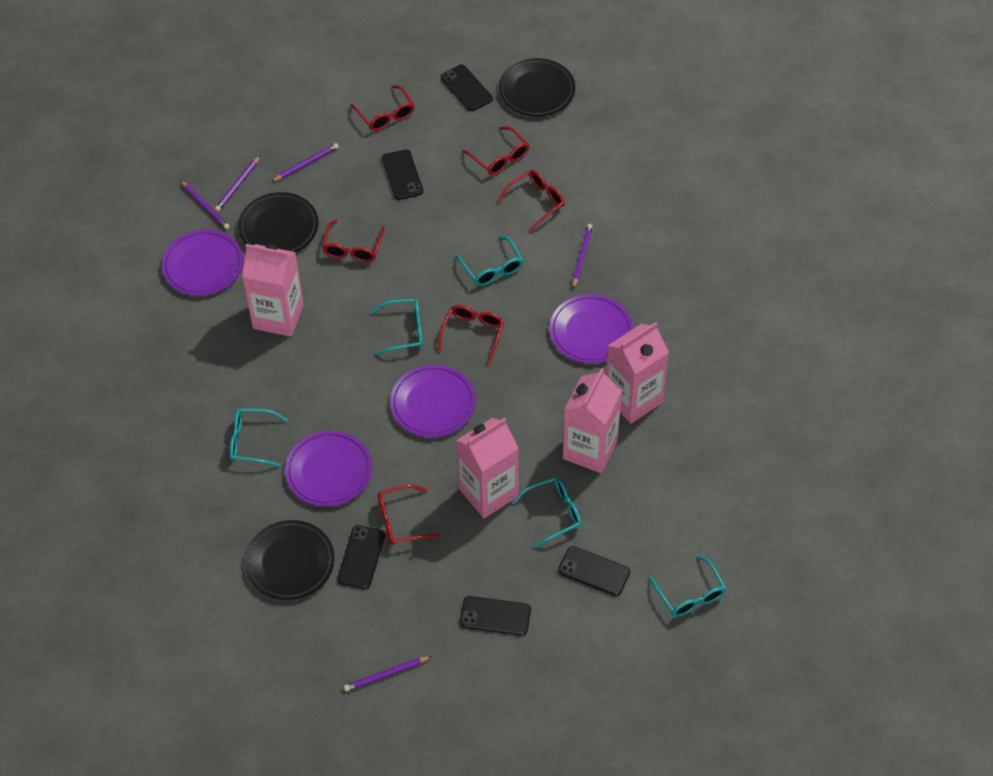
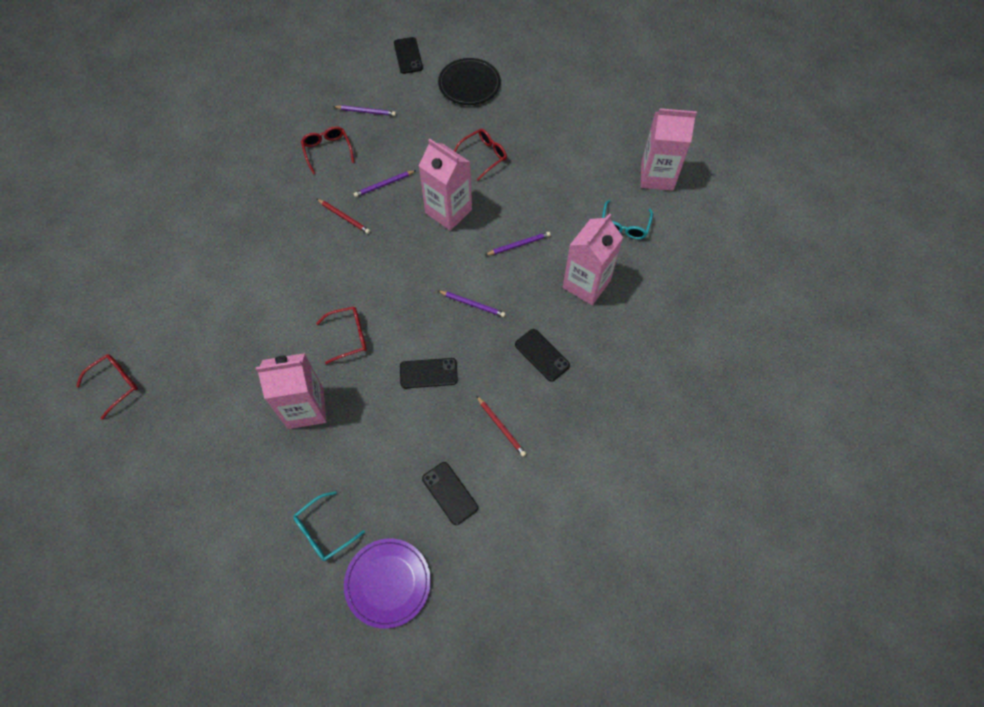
black phone: 5 -> 4
black plate: 3 -> 1
purple pencil: 5 -> 4
purple plate: 4 -> 1
red glasses: 6 -> 4
red pencil: 0 -> 2
turquoise glasses: 5 -> 2

